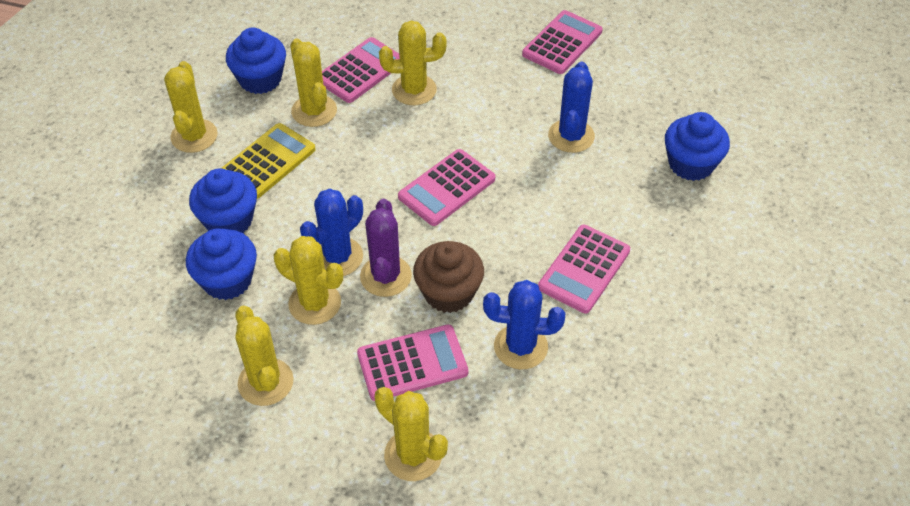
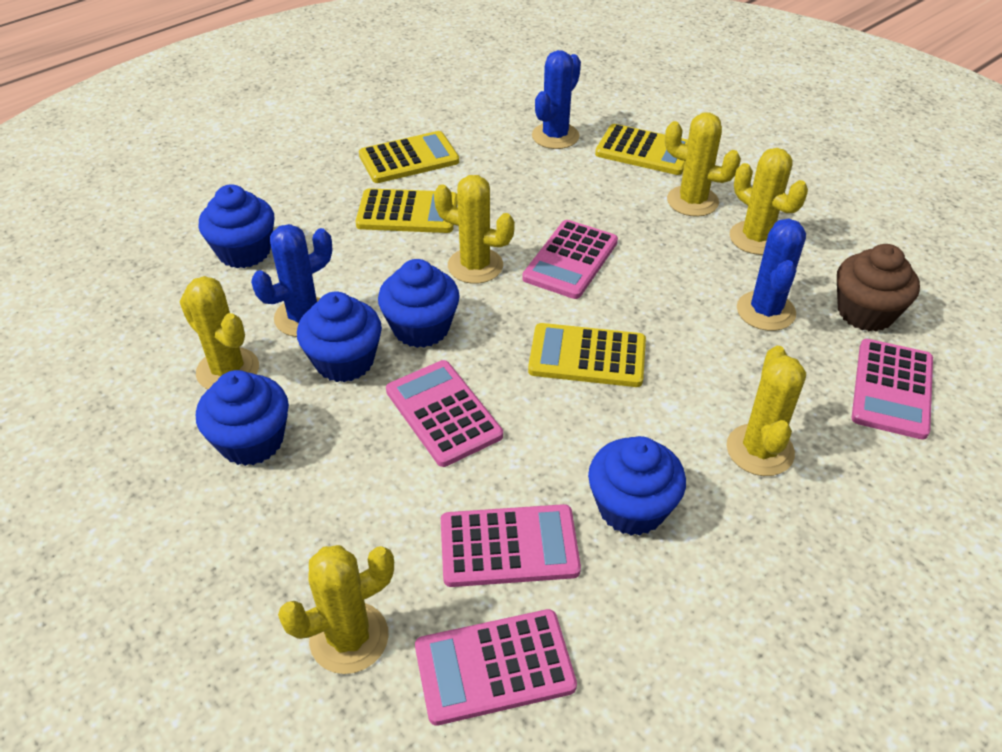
blue cupcake: 4 -> 5
purple cactus: 1 -> 0
yellow calculator: 1 -> 4

